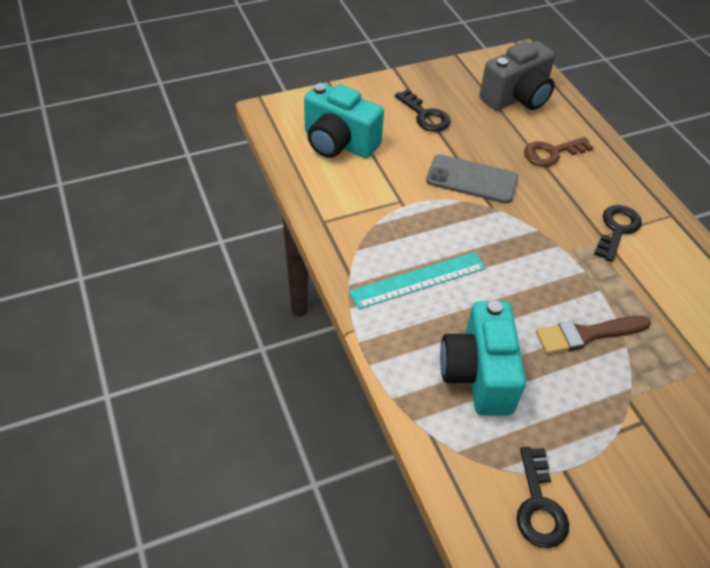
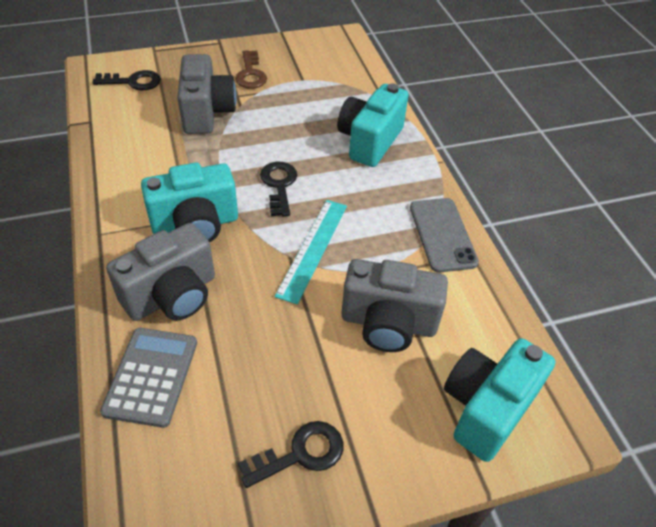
brown brush: 1 -> 0
grey calculator: 0 -> 1
grey camera: 1 -> 3
turquoise camera: 2 -> 3

